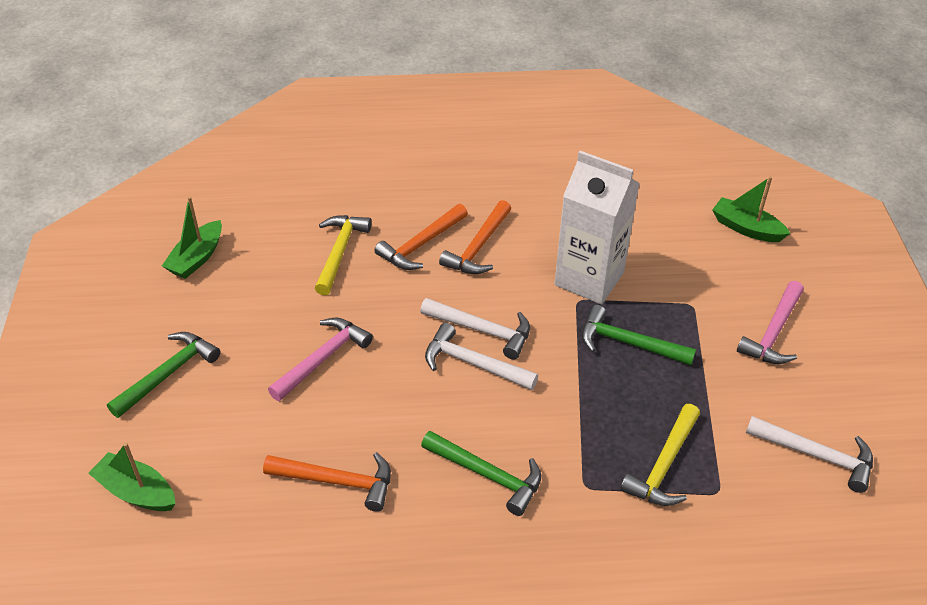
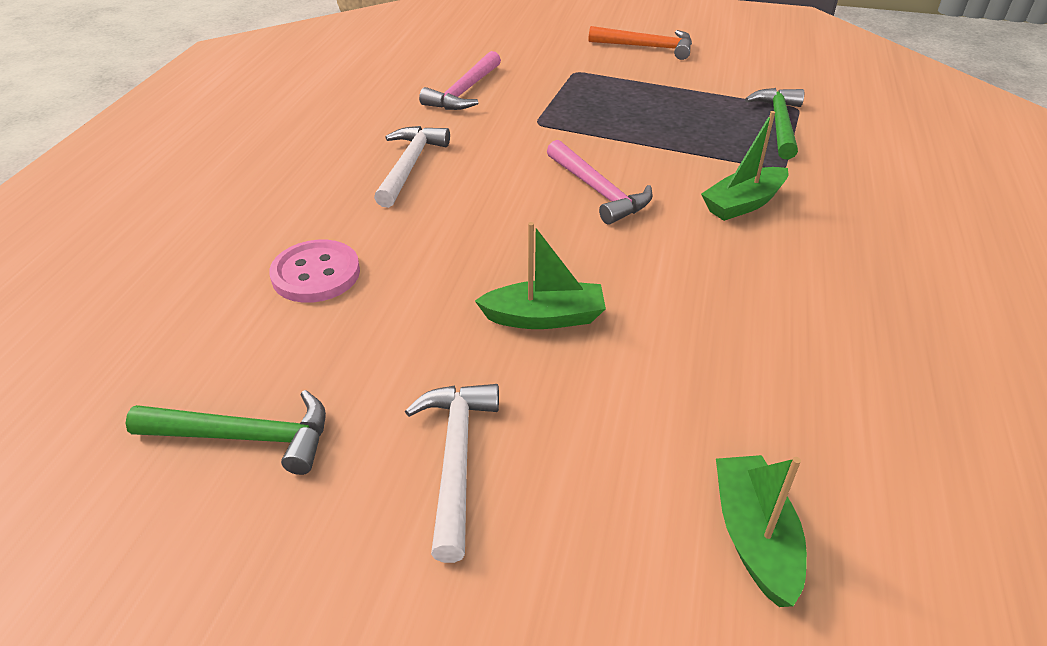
green hammer: 3 -> 2
orange hammer: 3 -> 1
pink button: 0 -> 1
white carton: 1 -> 0
white hammer: 3 -> 2
yellow hammer: 2 -> 0

